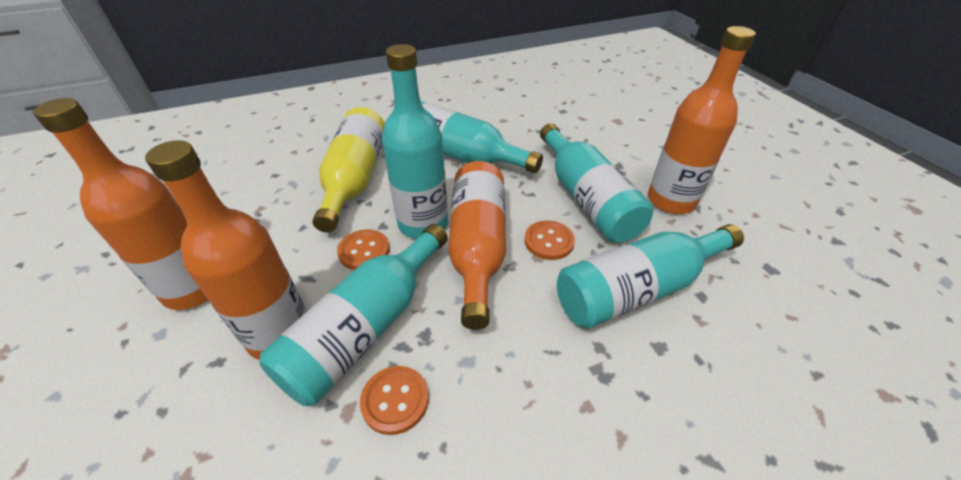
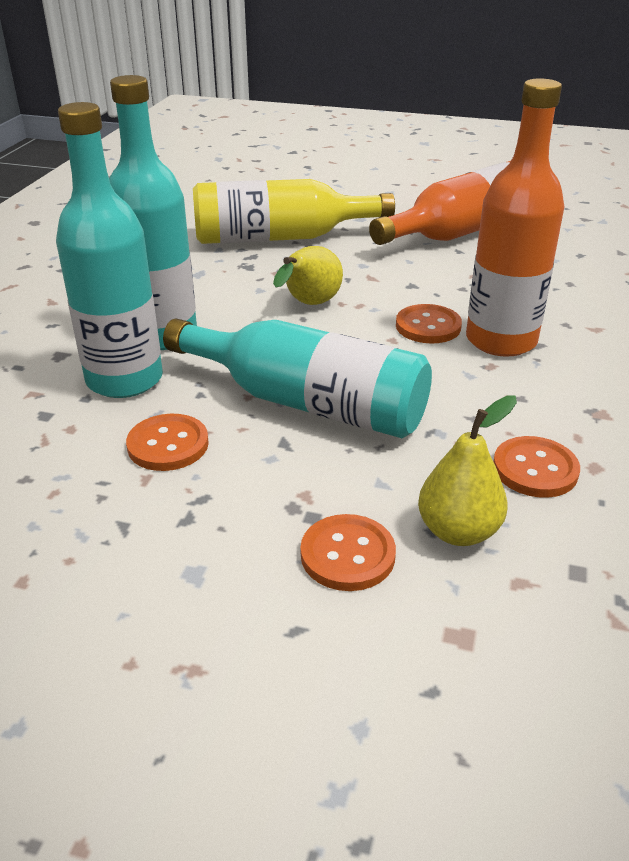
orange bottle: 4 -> 2
orange button: 3 -> 4
turquoise bottle: 5 -> 3
yellow pear: 0 -> 2

